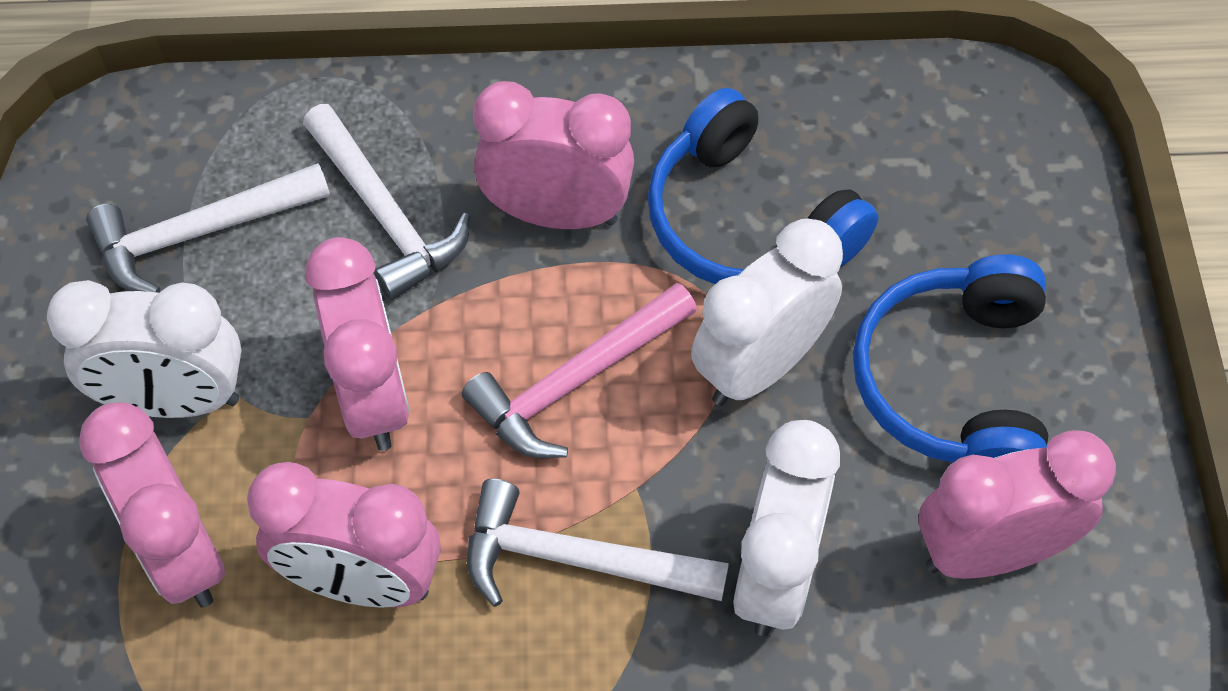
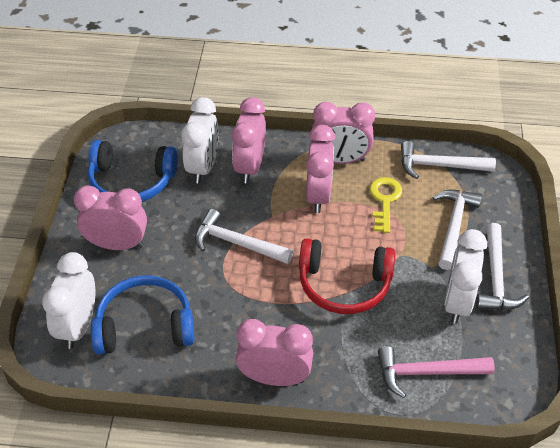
red headphones: 0 -> 1
white hammer: 3 -> 4
yellow key: 0 -> 1

